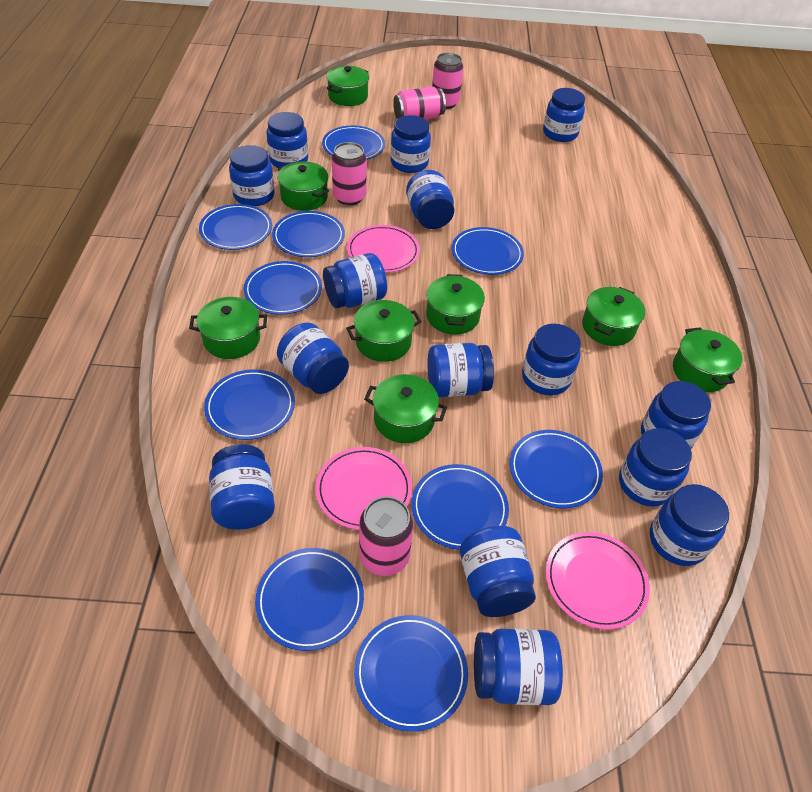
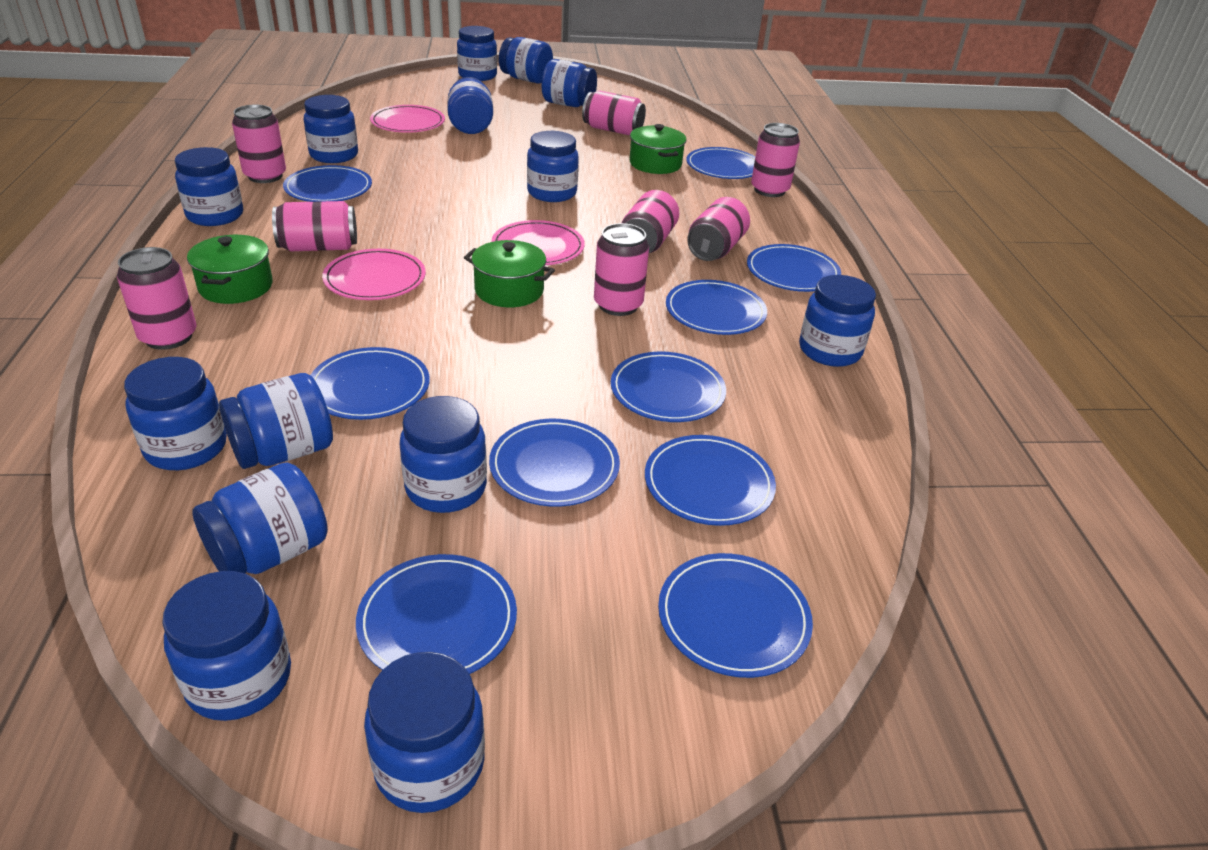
blue jar: 15 -> 14
green pot: 8 -> 3
pink can: 4 -> 8

